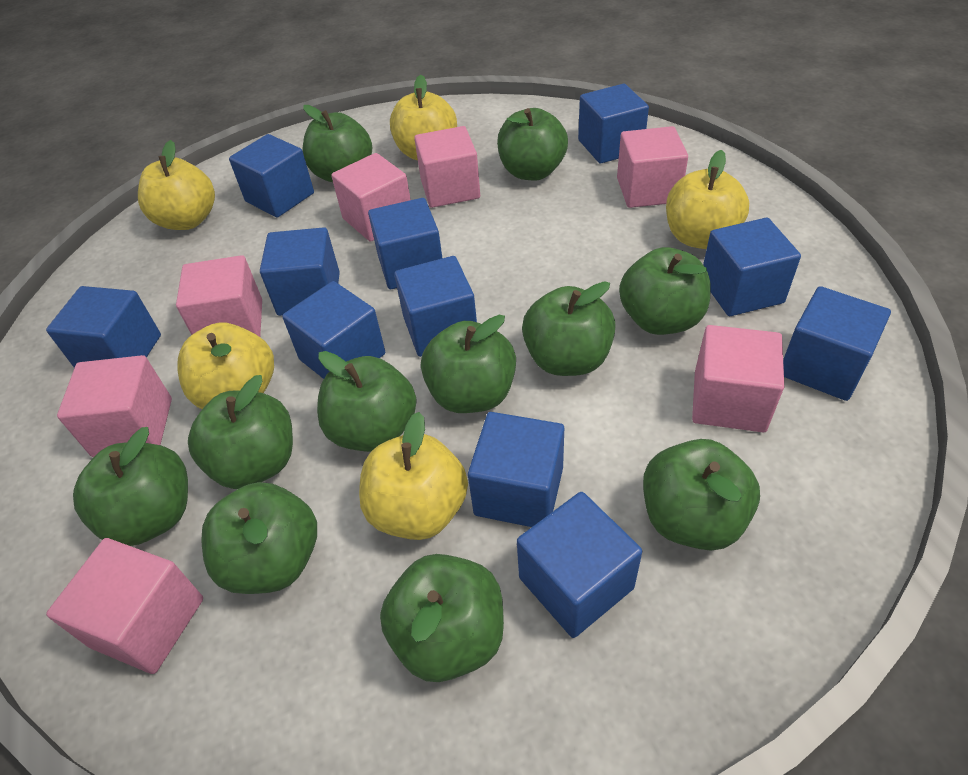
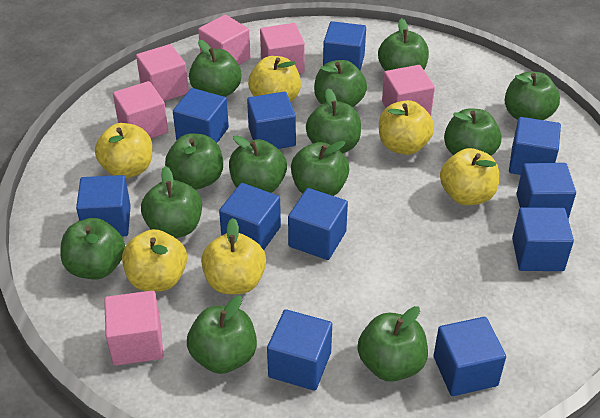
green apple: 11 -> 13
pink cube: 7 -> 6
yellow apple: 5 -> 6

